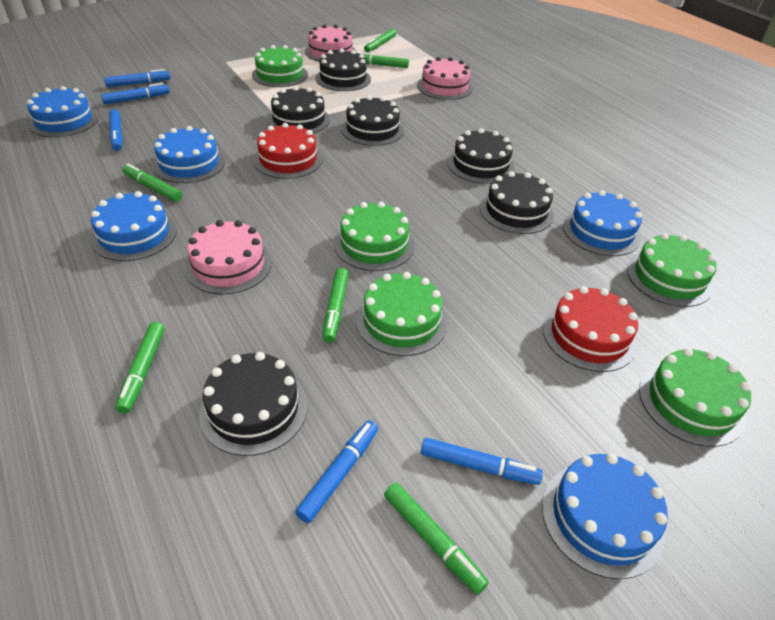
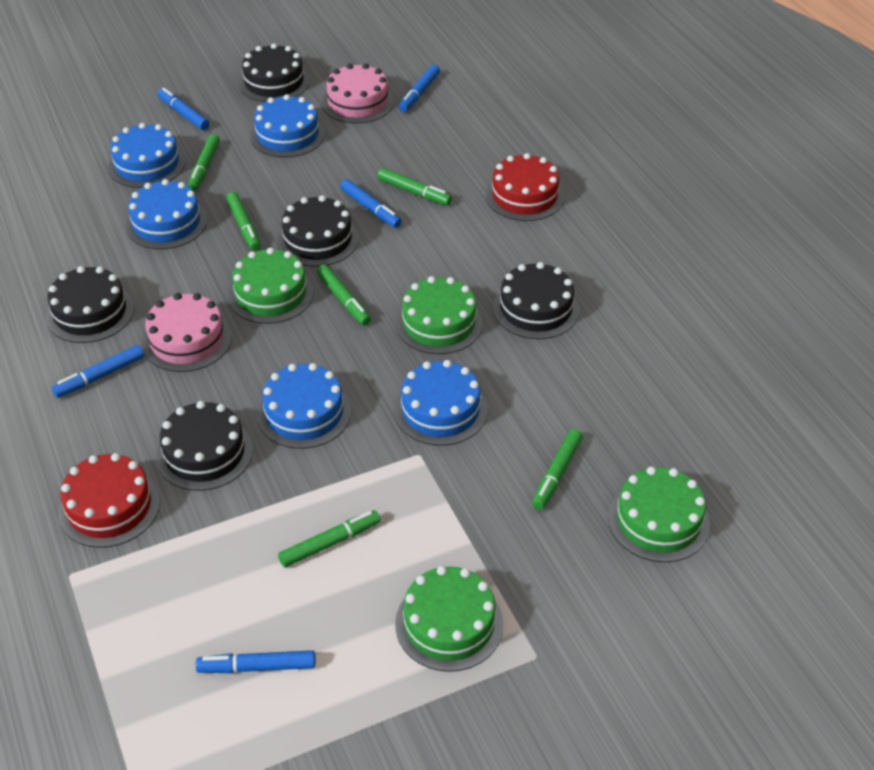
black cake: 6 -> 5
green cake: 5 -> 4
pink cake: 3 -> 2

